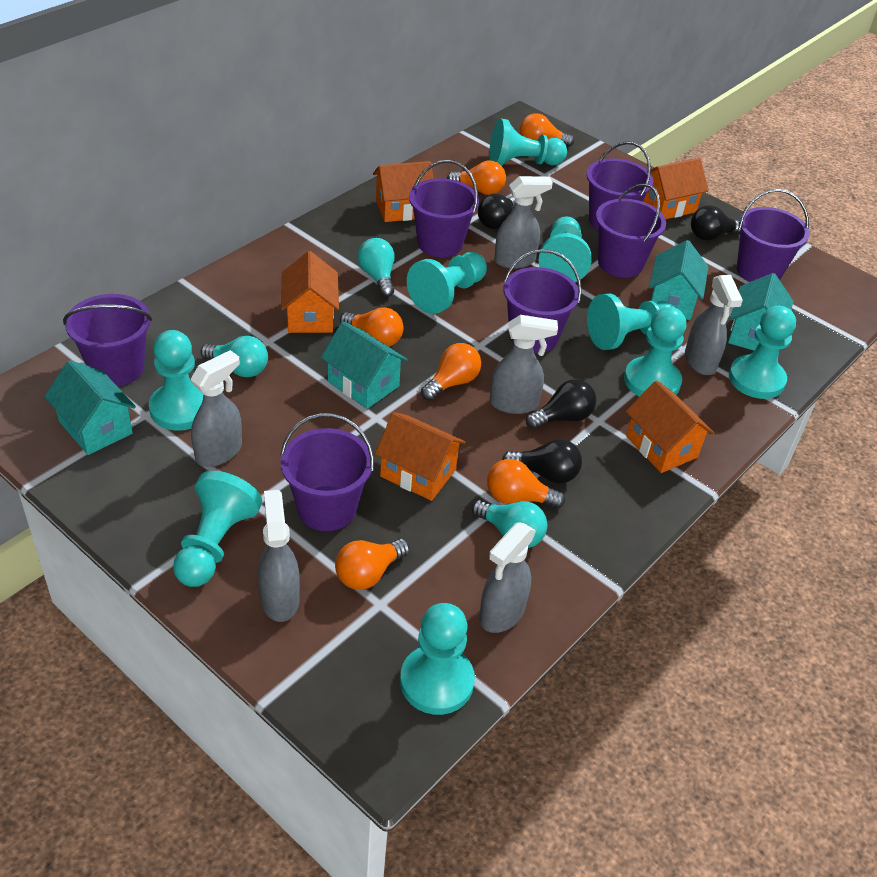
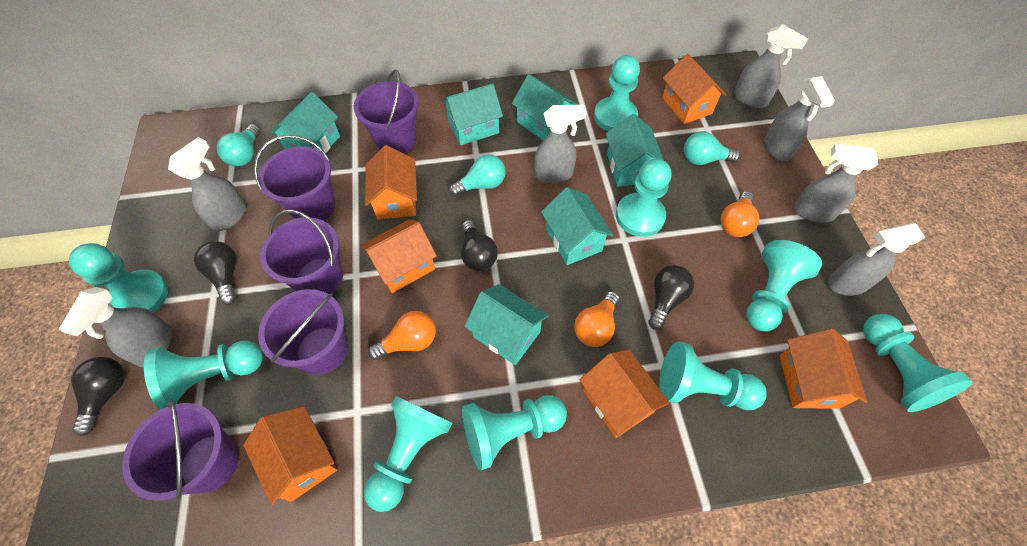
grey spray bottle: 6 -> 7
orange house: 5 -> 6
orange light bulb: 6 -> 3
purple bucket: 7 -> 5
turquoise house: 4 -> 6

